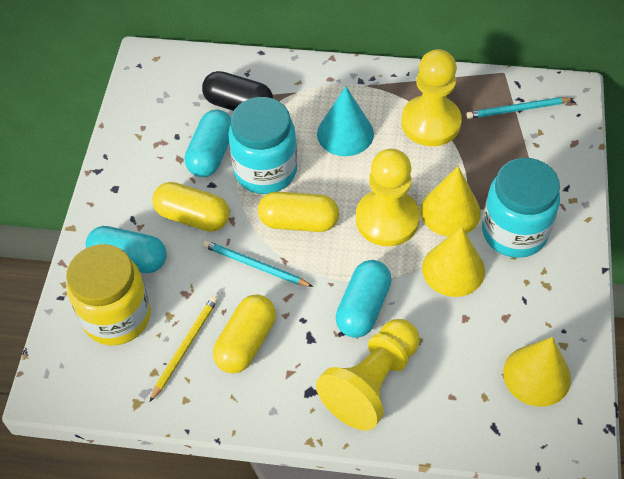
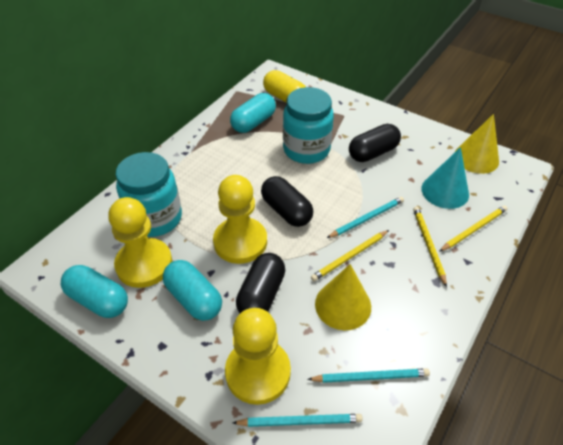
black capsule: 1 -> 3
turquoise pencil: 2 -> 3
yellow capsule: 3 -> 1
yellow cone: 3 -> 2
yellow jar: 1 -> 0
yellow pencil: 1 -> 3

